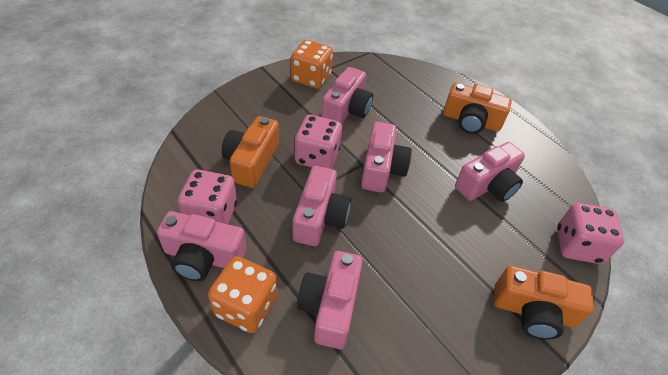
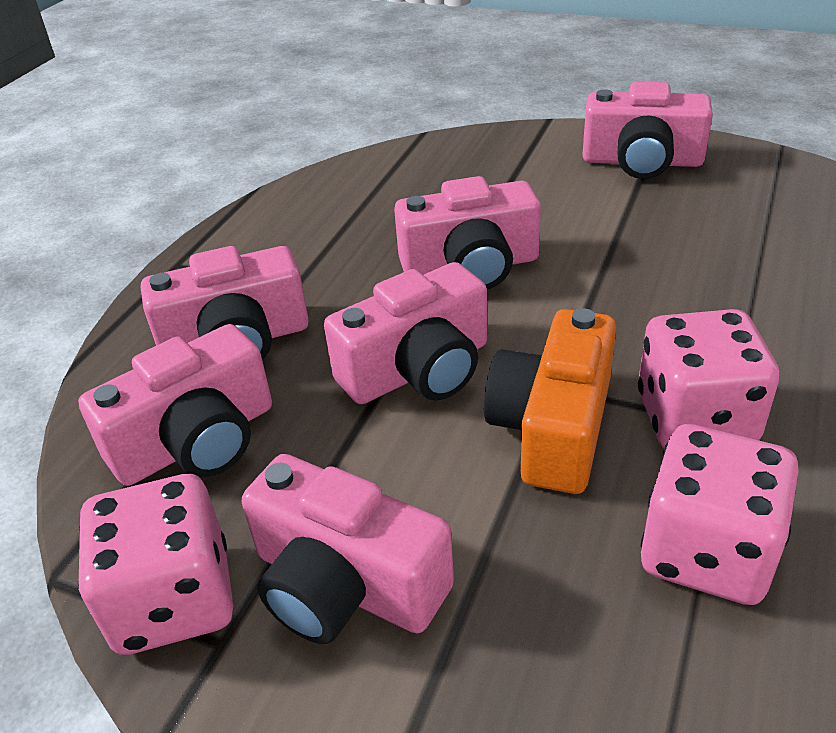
orange camera: 3 -> 1
orange dice: 2 -> 0

